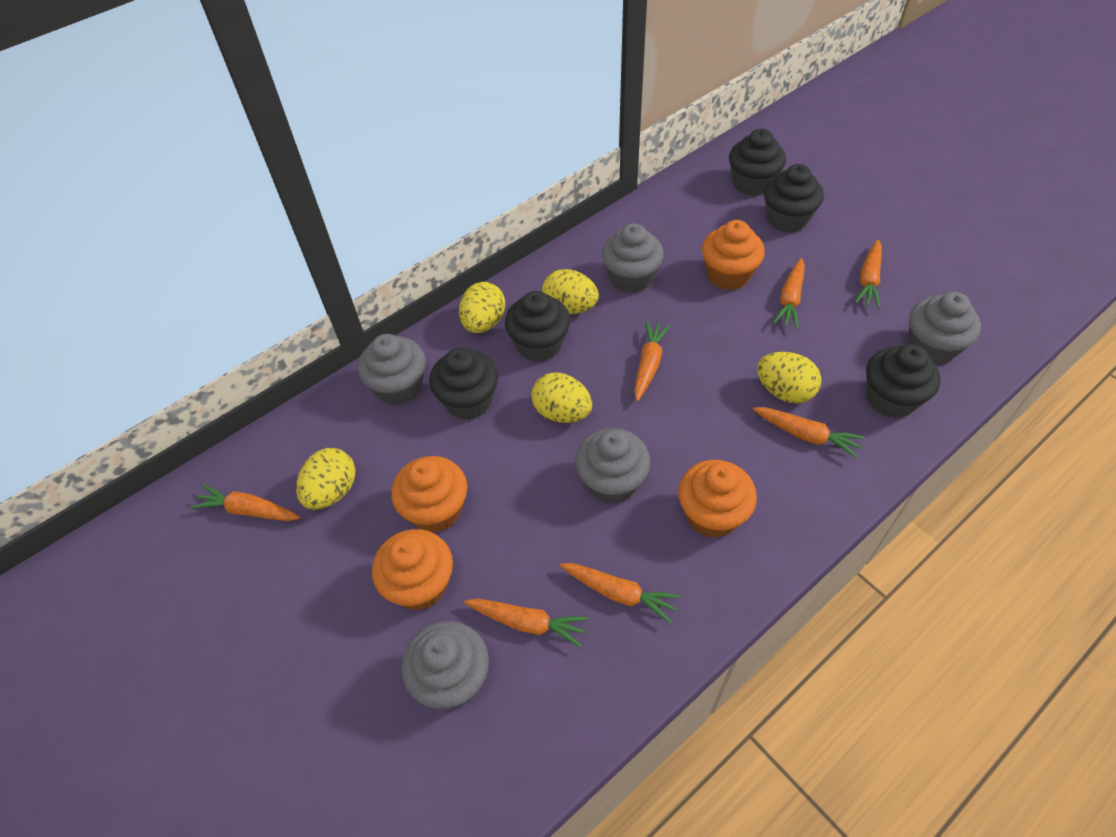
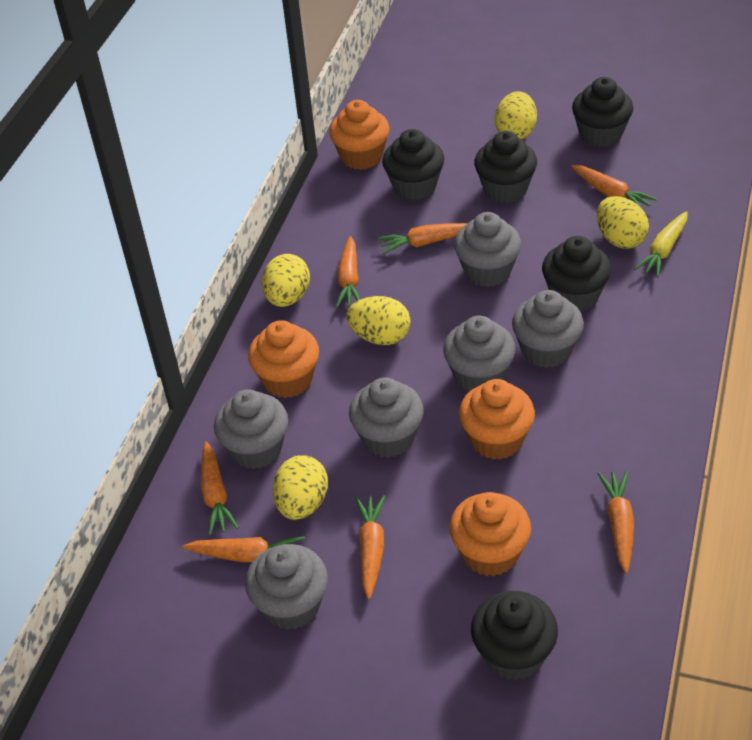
grey cupcake: 5 -> 6
yellow carrot: 0 -> 1

